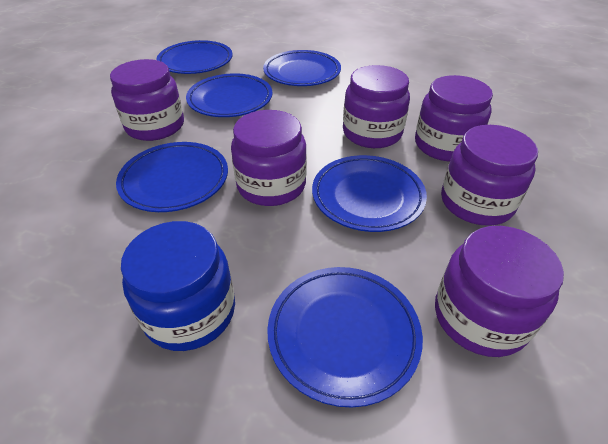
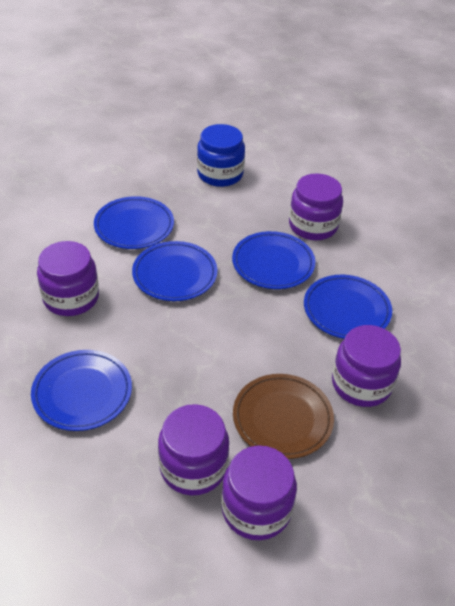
blue plate: 6 -> 5
brown plate: 0 -> 1
purple jar: 6 -> 5

